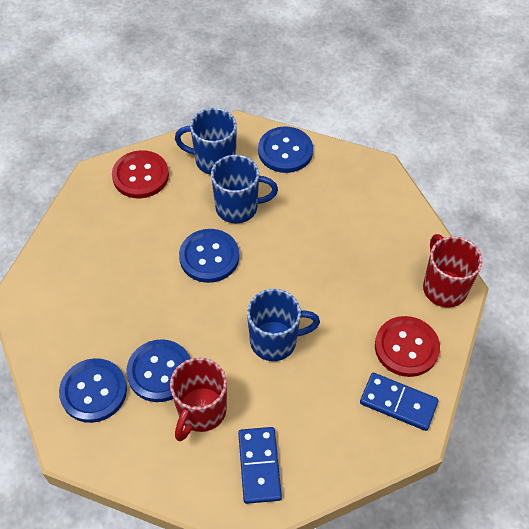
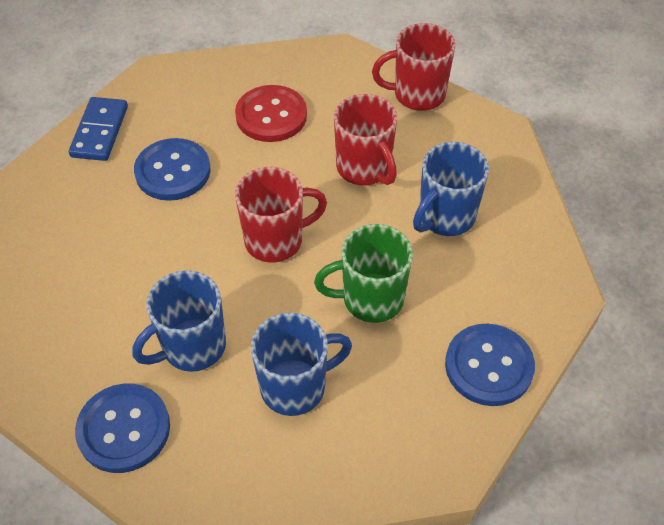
blue button: 4 -> 3
blue domino: 2 -> 1
green mug: 0 -> 1
red button: 2 -> 1
red mug: 2 -> 3

